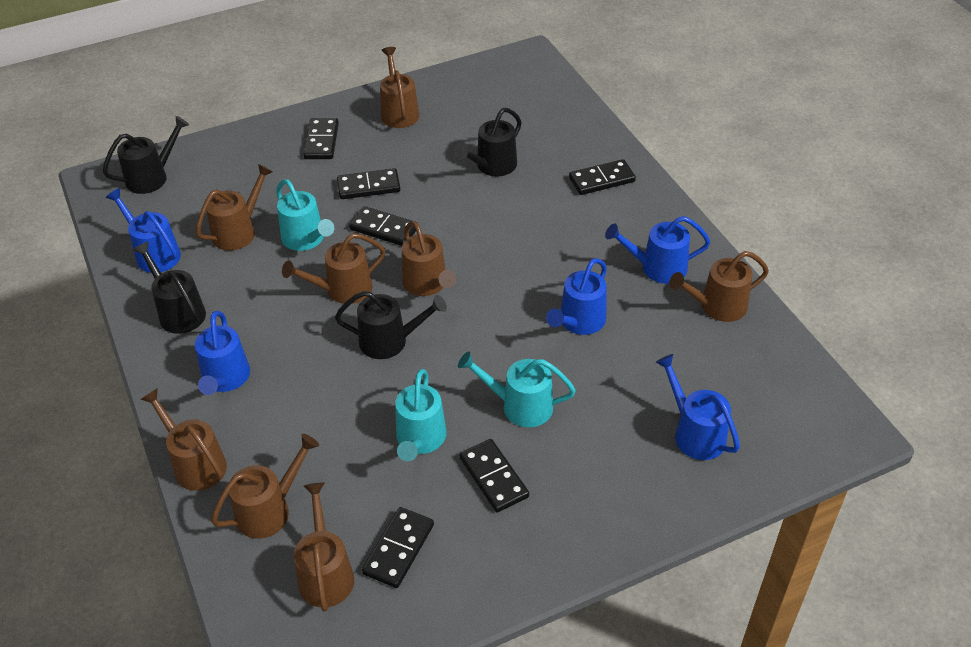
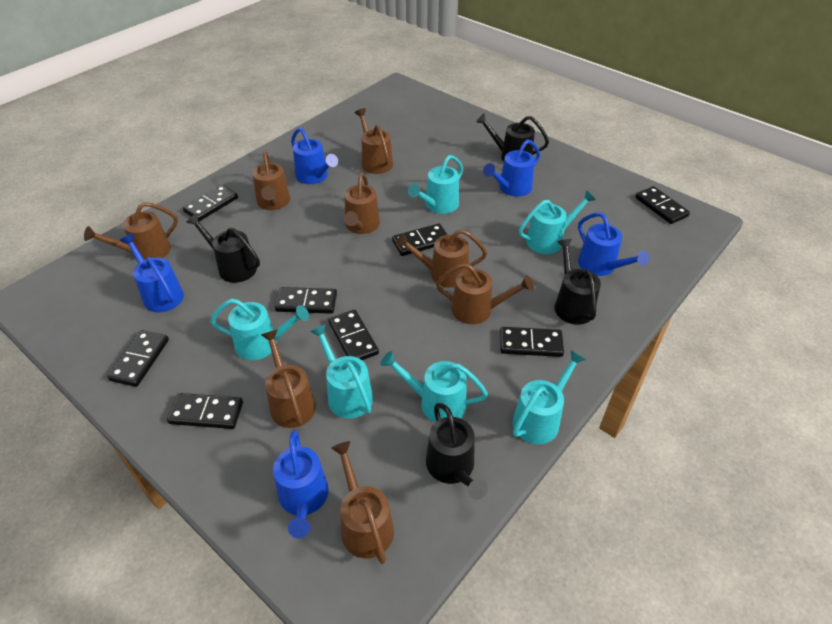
black domino: 6 -> 8
turquoise watering can: 3 -> 6

